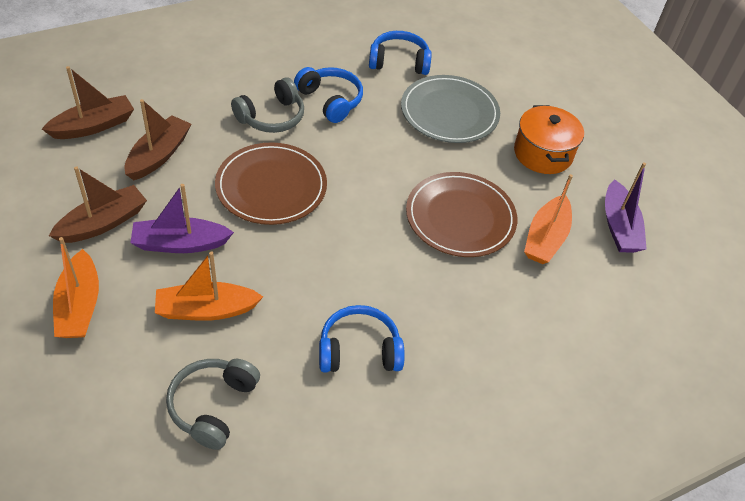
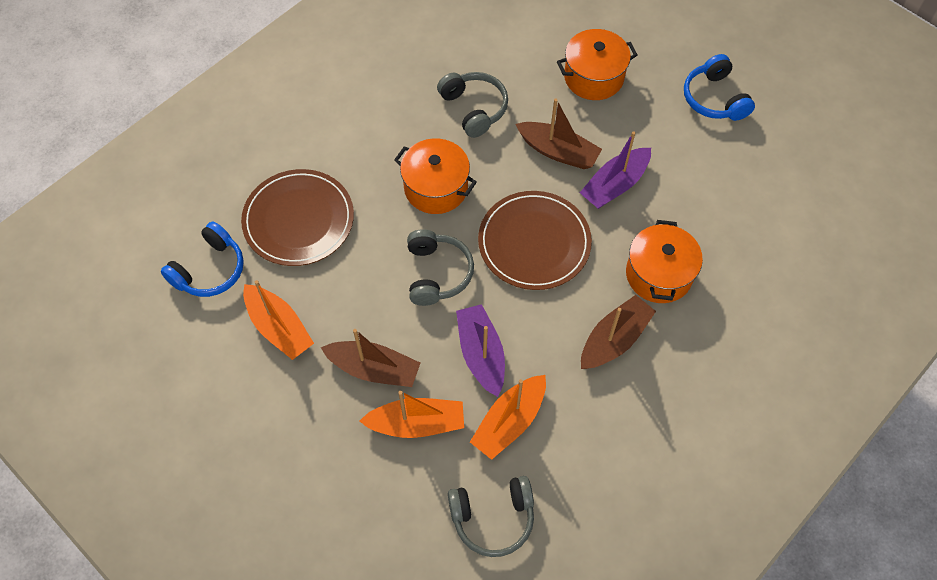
blue headphones: 3 -> 2
grey headphones: 2 -> 3
grey plate: 1 -> 0
orange pot: 1 -> 3

